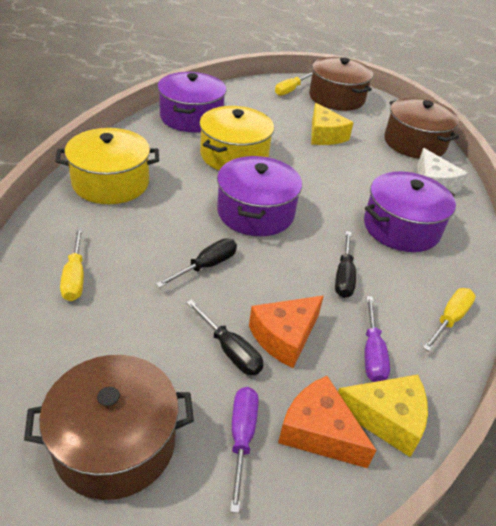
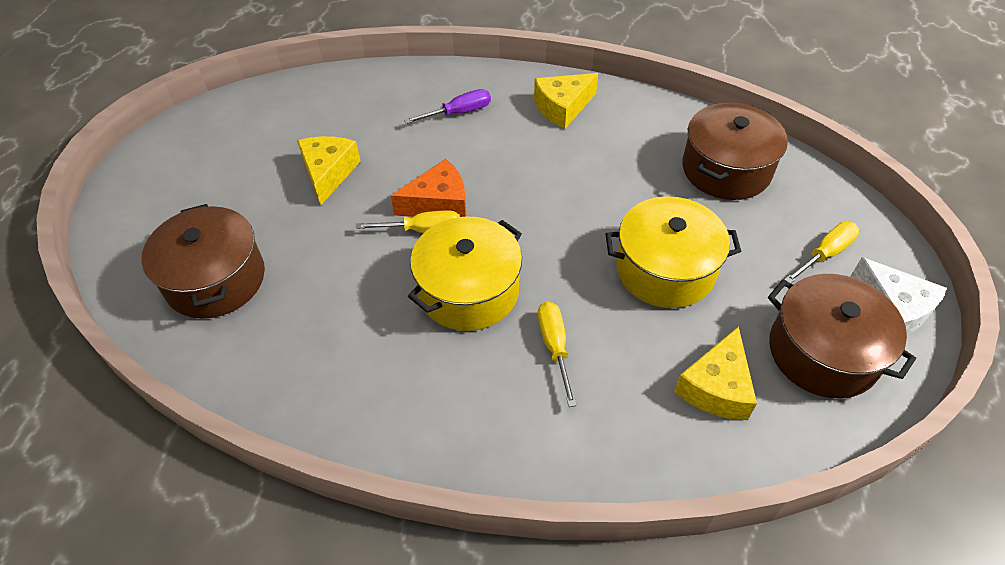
black screwdriver: 3 -> 0
orange cheese: 2 -> 1
purple pot: 3 -> 0
purple screwdriver: 2 -> 1
yellow cheese: 2 -> 3

